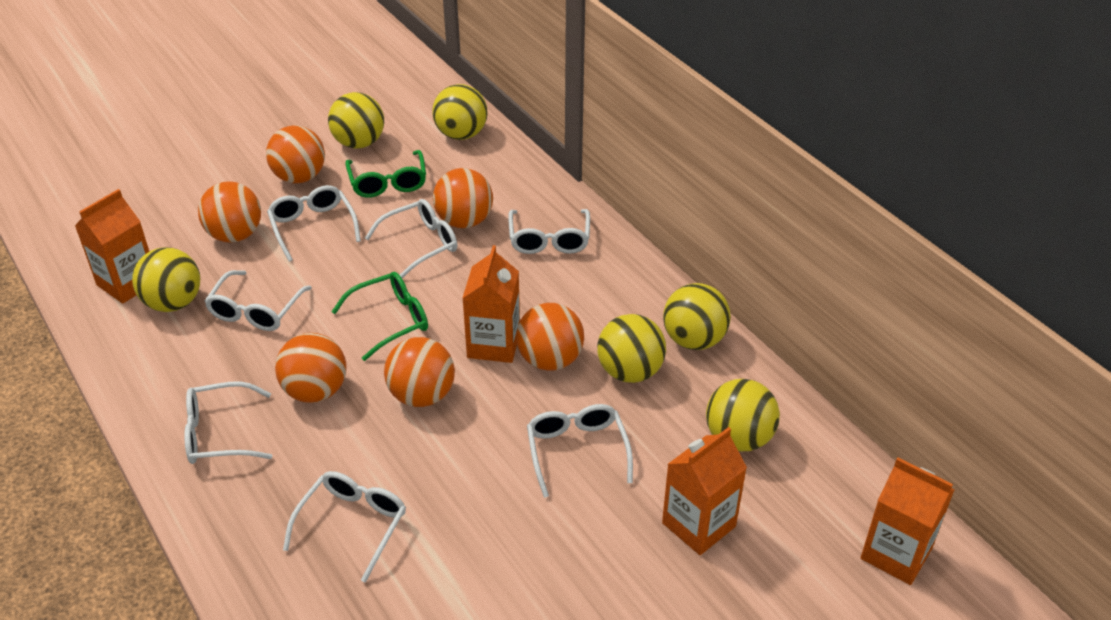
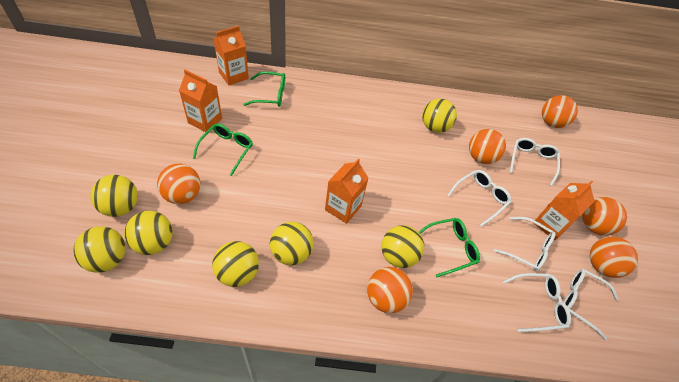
green glasses: 2 -> 3
white glasses: 7 -> 5
yellow ball: 6 -> 7

